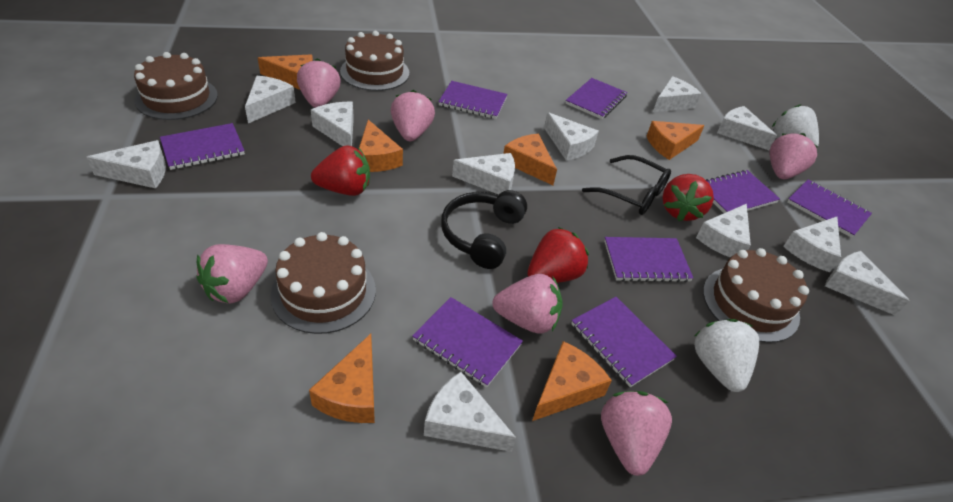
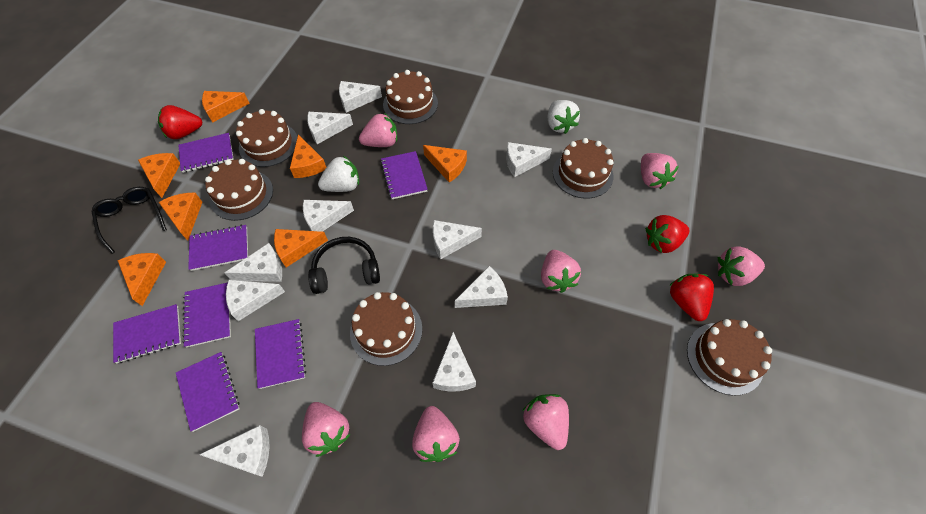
brown cake: 4 -> 6
orange cheese: 6 -> 7
pink strawberry: 6 -> 7
purple notebook: 8 -> 7
white cheese: 11 -> 10

